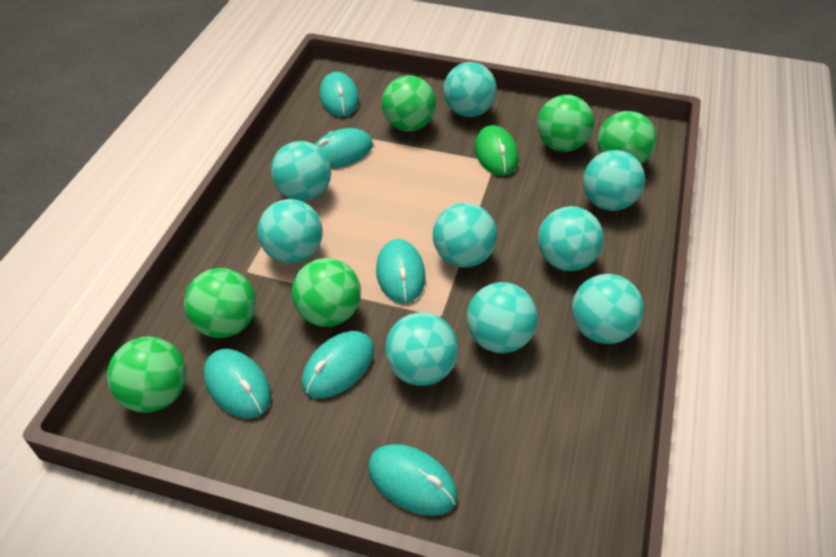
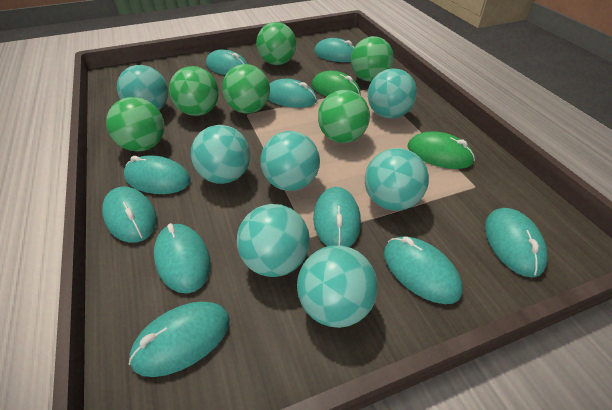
green mouse: 1 -> 2
turquoise ball: 9 -> 7
turquoise mouse: 6 -> 10

